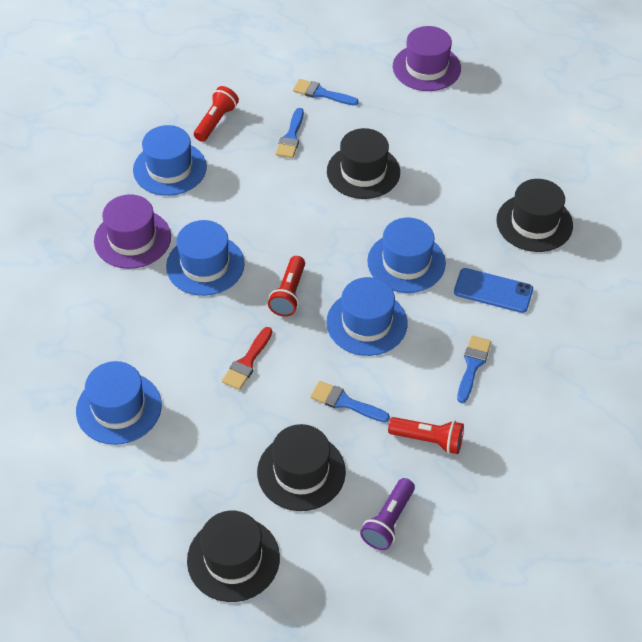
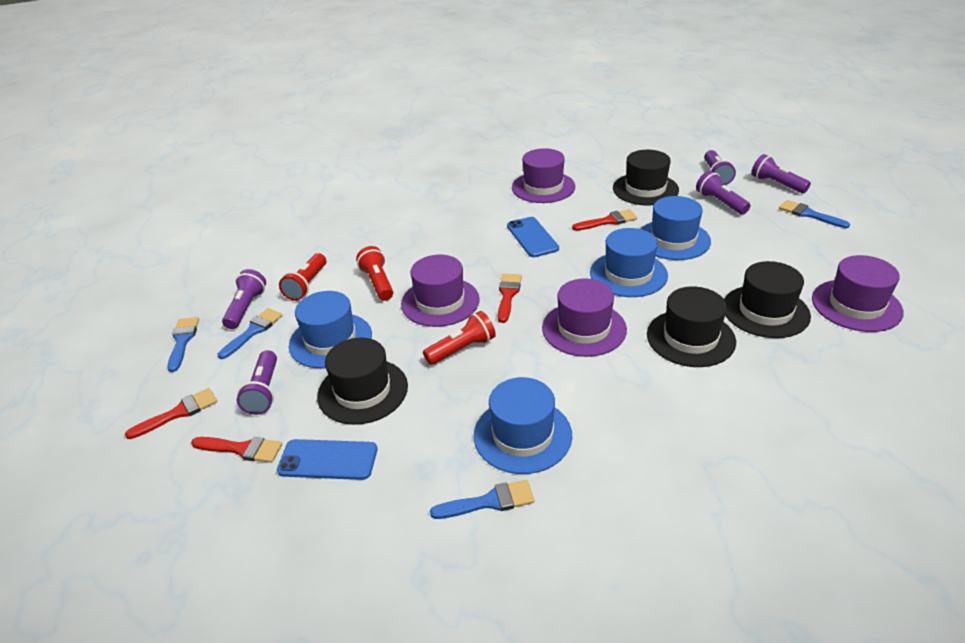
blue hat: 5 -> 4
blue phone: 1 -> 2
purple flashlight: 1 -> 5
purple hat: 2 -> 4
red brush: 1 -> 4

